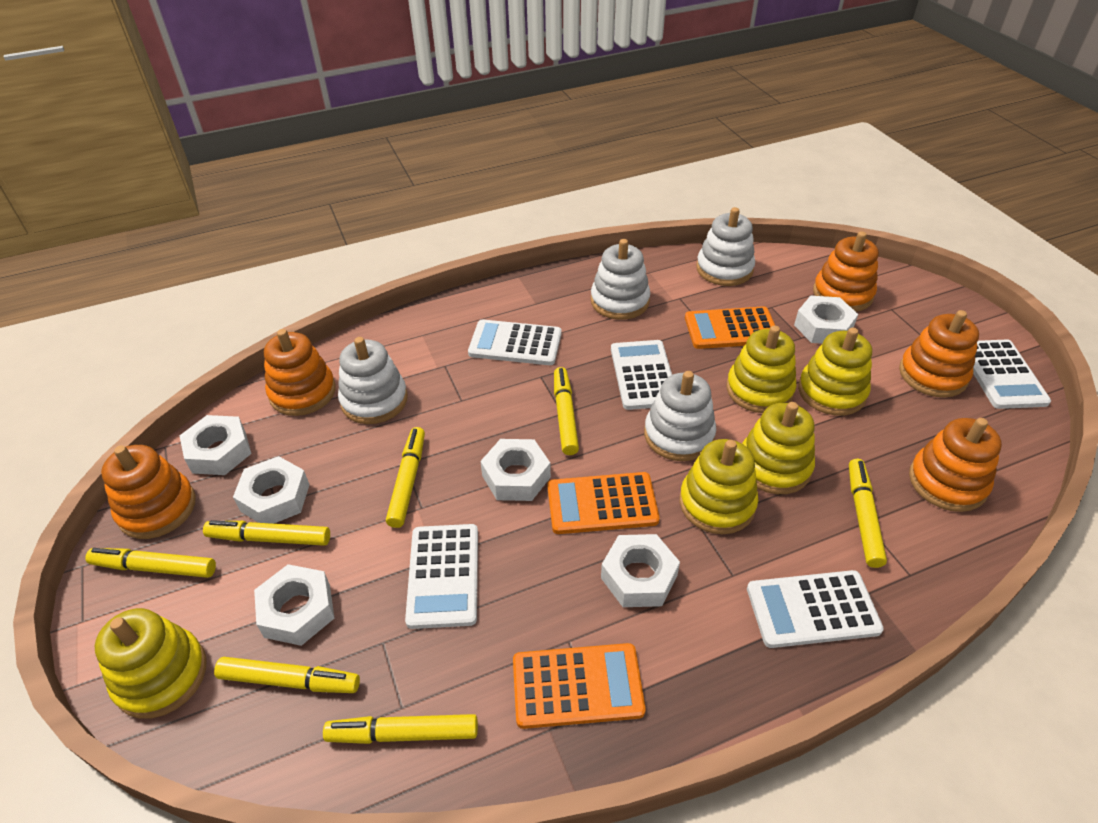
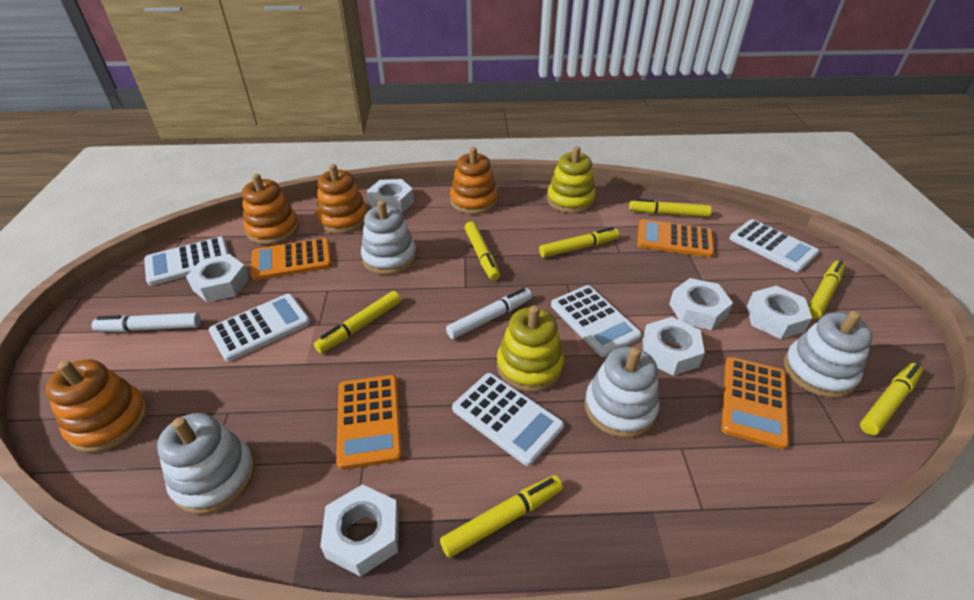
orange calculator: 3 -> 4
orange stacking toy: 5 -> 4
white marker: 0 -> 2
yellow stacking toy: 5 -> 2

